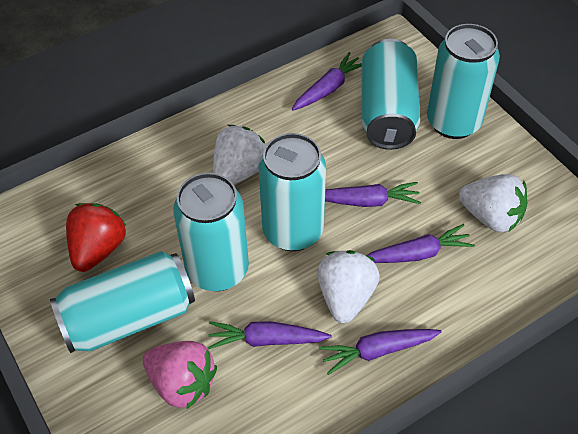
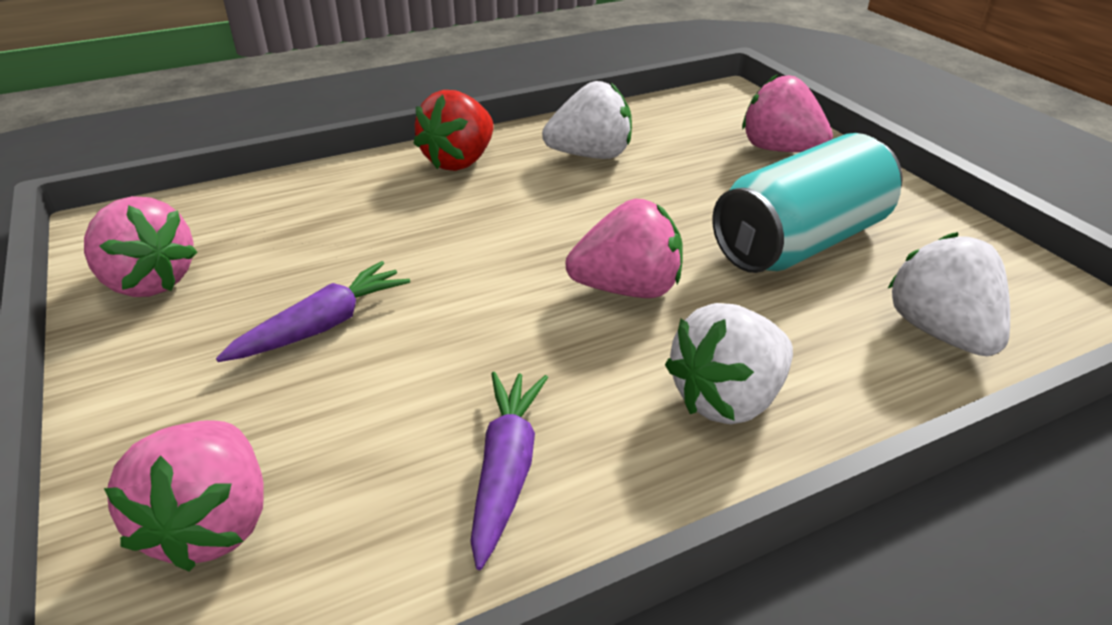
pink strawberry: 1 -> 4
purple carrot: 5 -> 2
turquoise can: 5 -> 1

